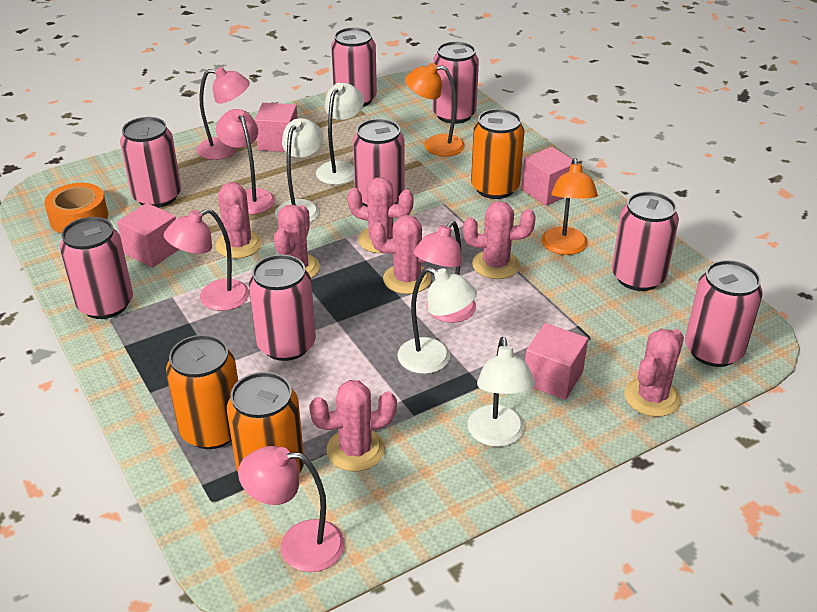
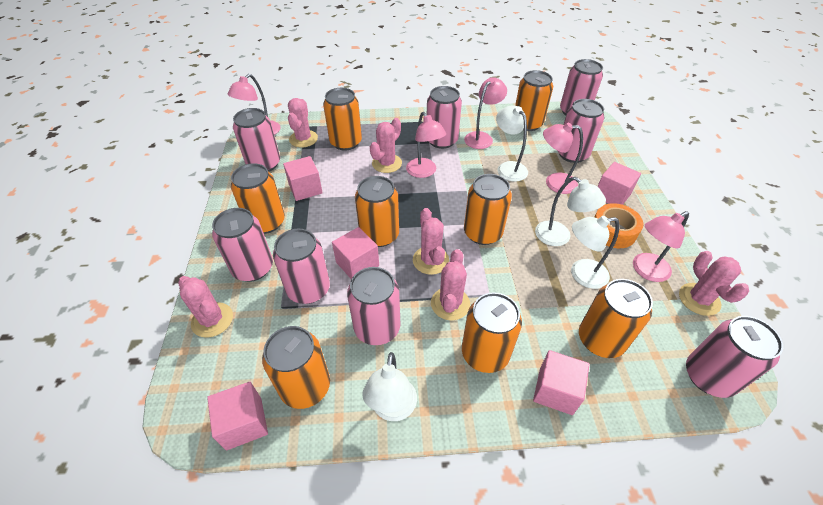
orange can: 3 -> 8
orange lamp: 2 -> 0
pink cactus: 7 -> 6
pink cube: 4 -> 5

